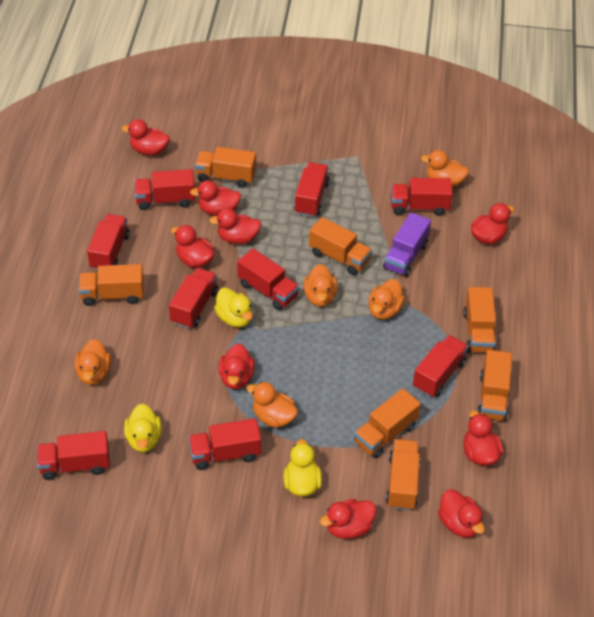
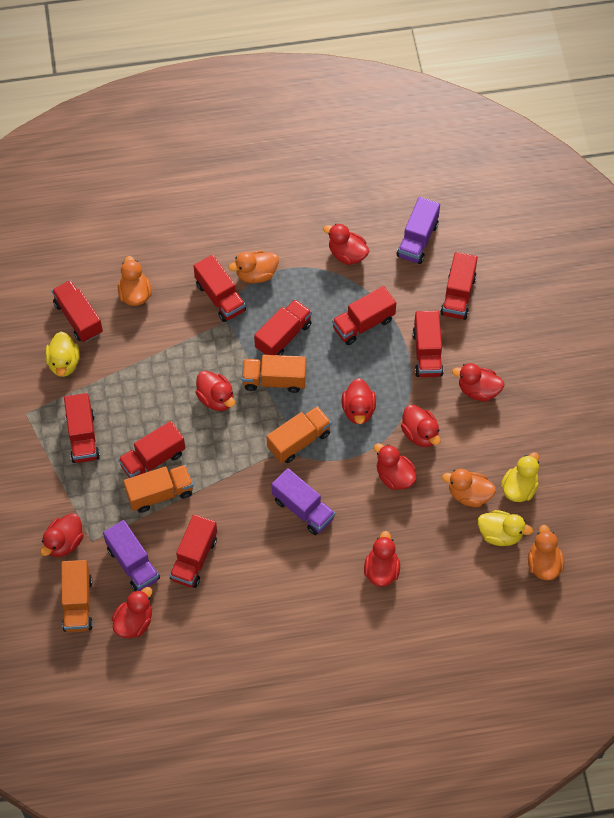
orange duck: 5 -> 4
orange truck: 7 -> 4
purple truck: 1 -> 3

